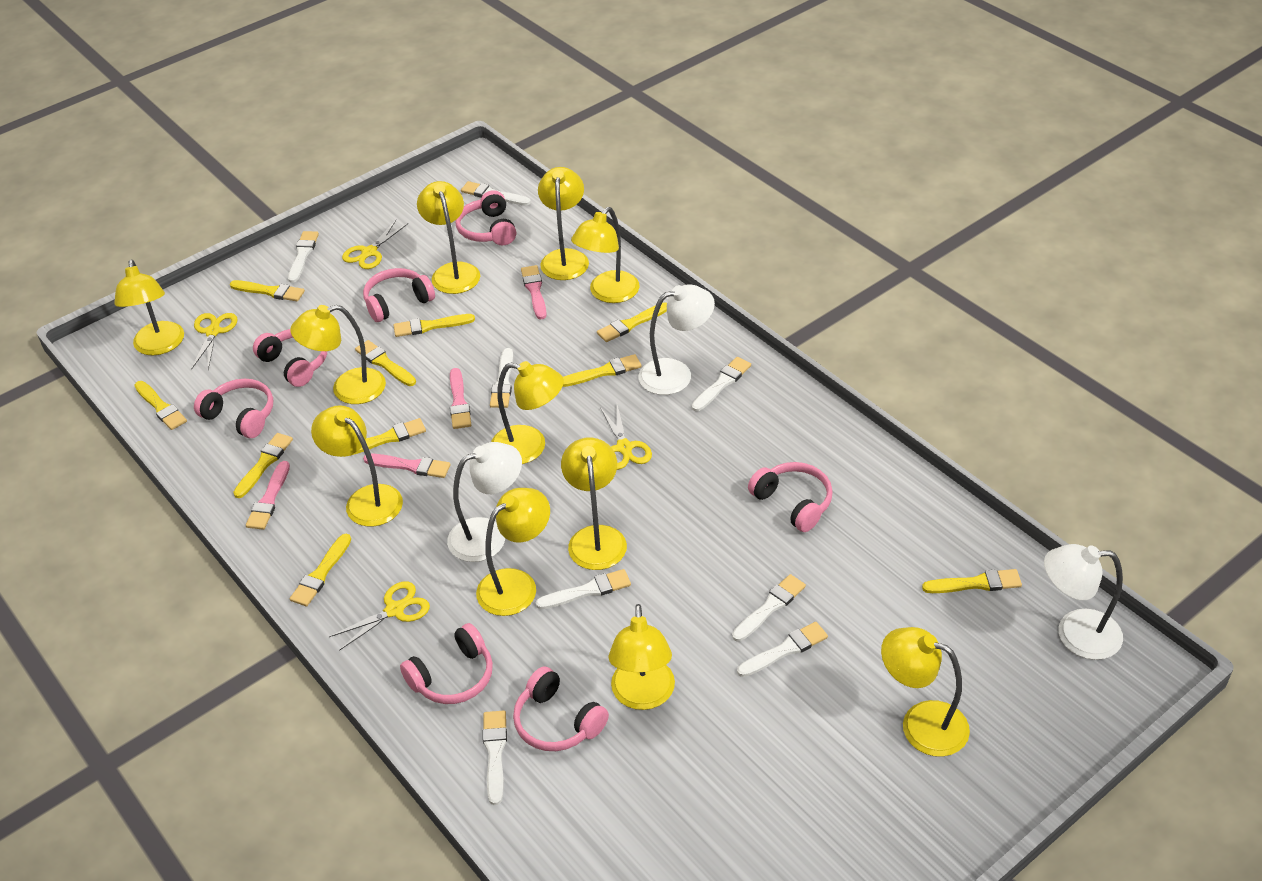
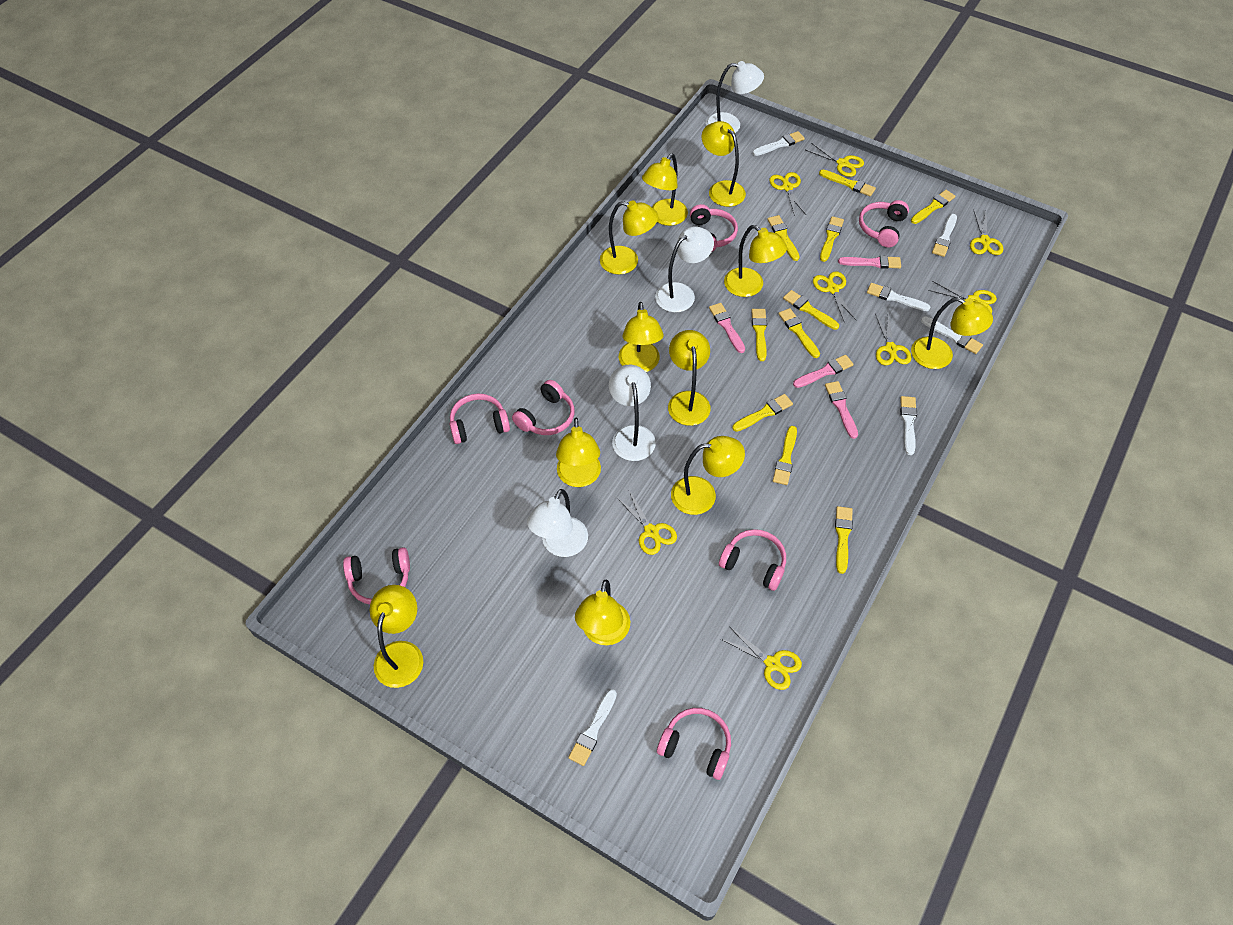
white brush: 8 -> 6
white lamp: 3 -> 4
yellow scissors: 4 -> 8

